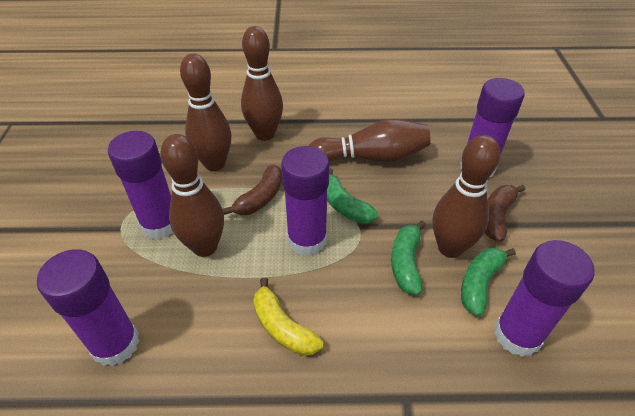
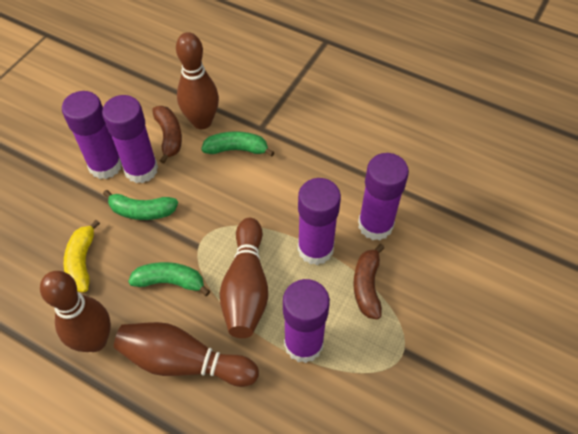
brown bowling pin: 5 -> 4

